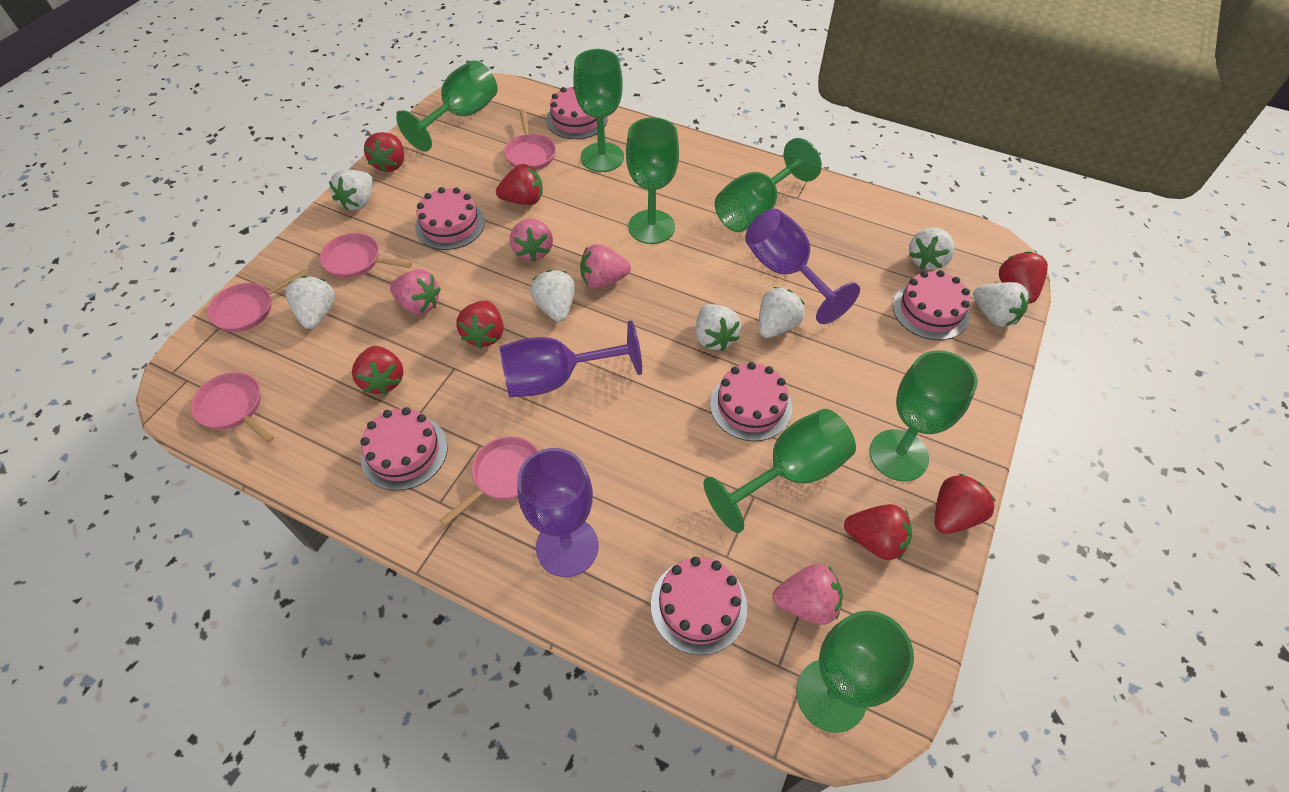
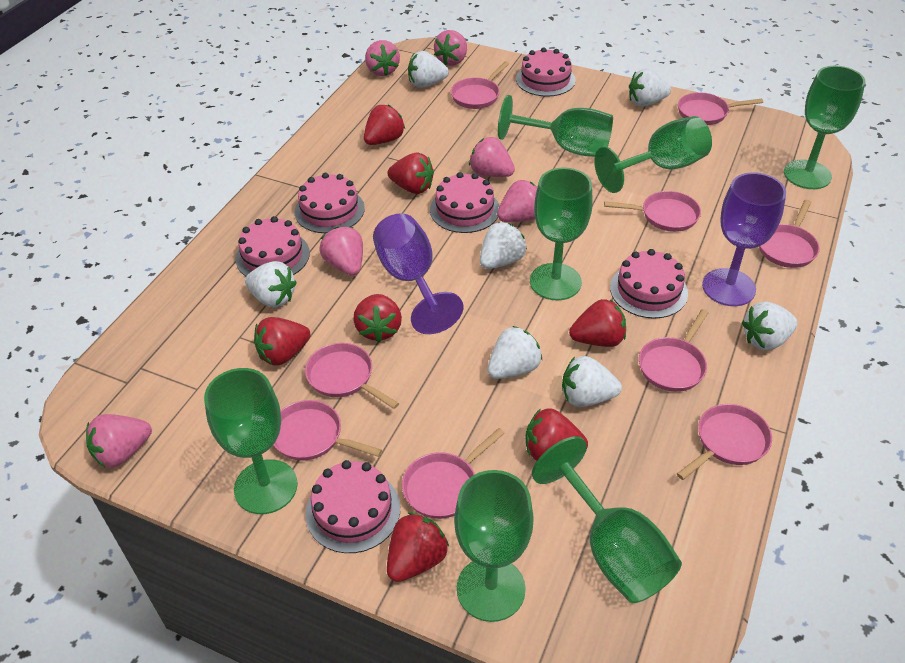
pink pan: 5 -> 9
pink strawberry: 4 -> 6
purple goblet: 3 -> 2

